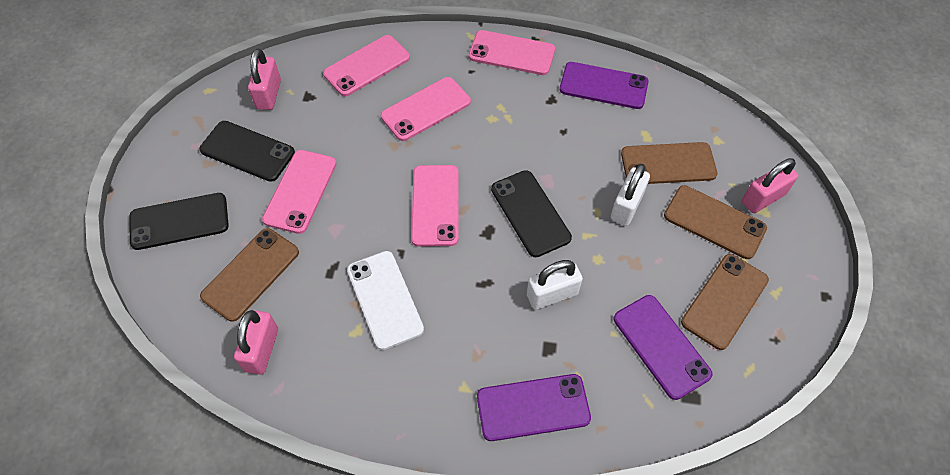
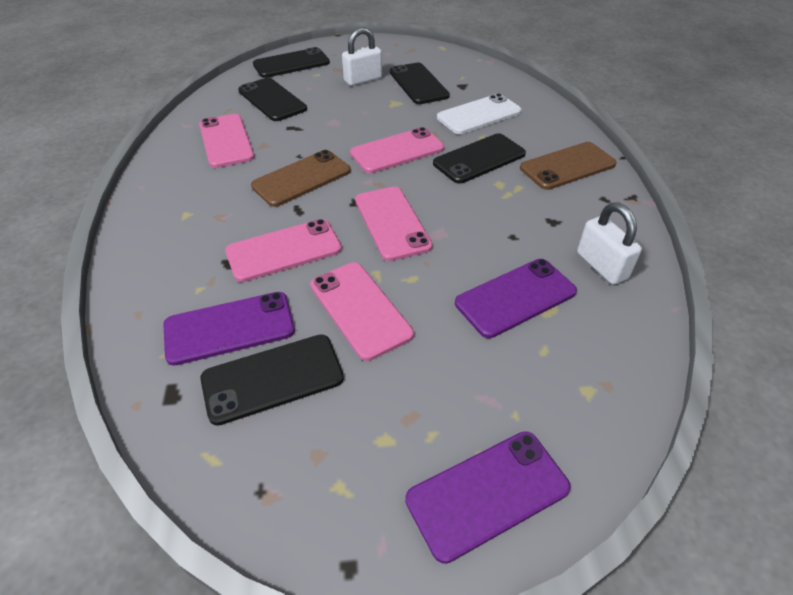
black phone: 3 -> 5
brown phone: 4 -> 2
pink padlock: 3 -> 0

